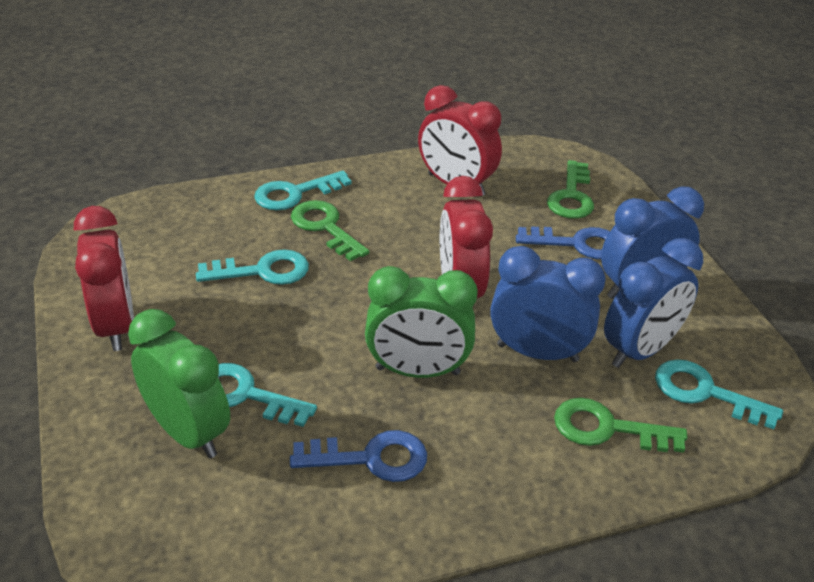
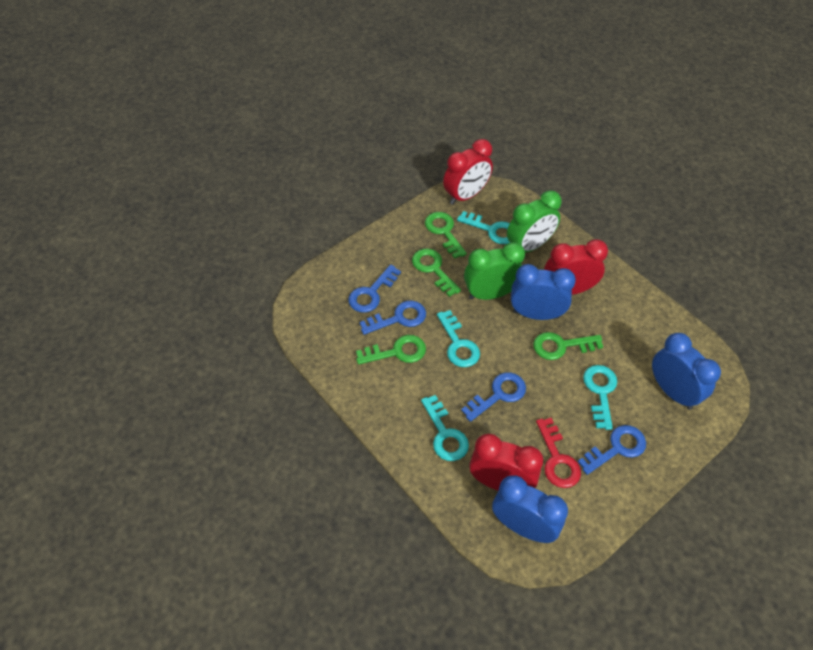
blue key: 2 -> 4
green key: 3 -> 4
red key: 0 -> 1

